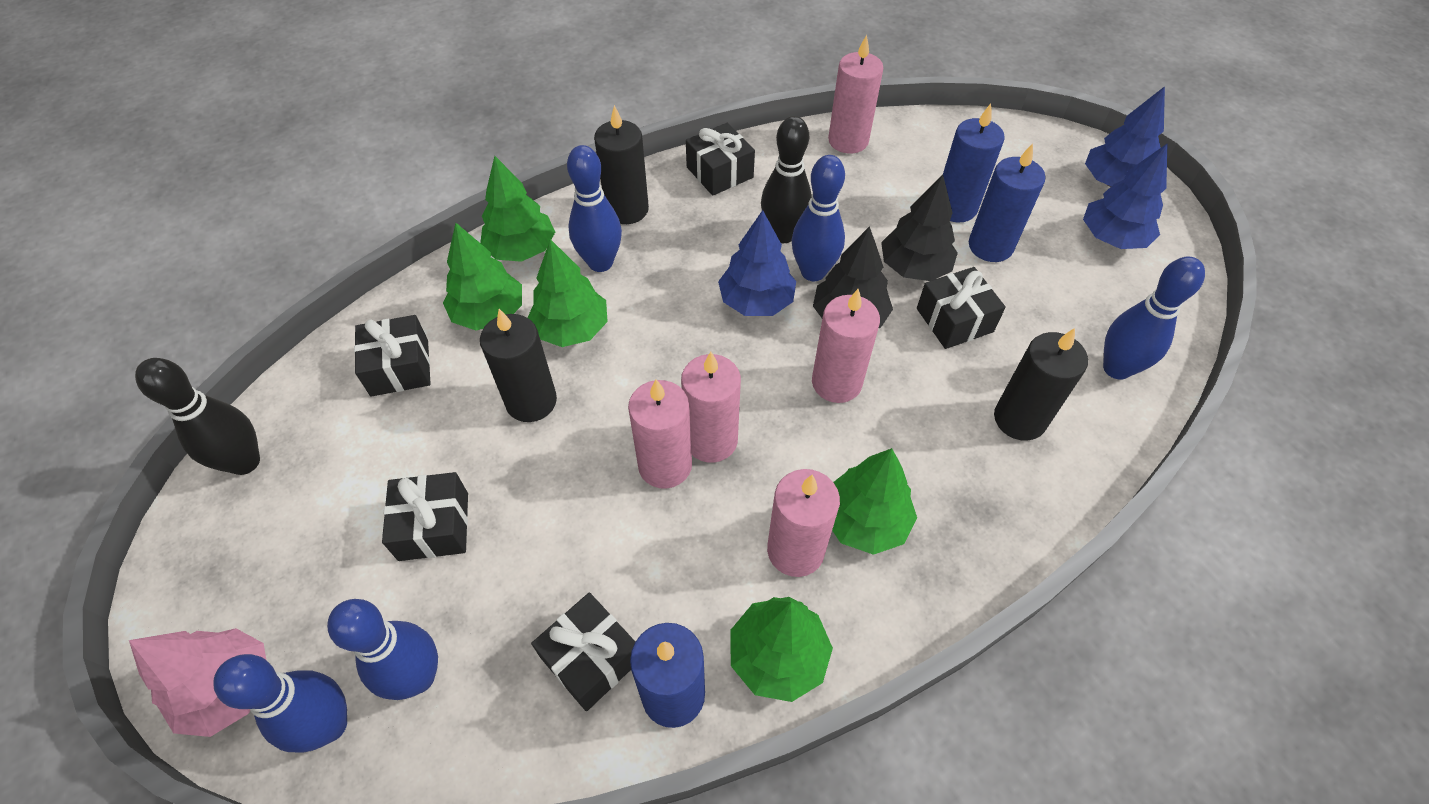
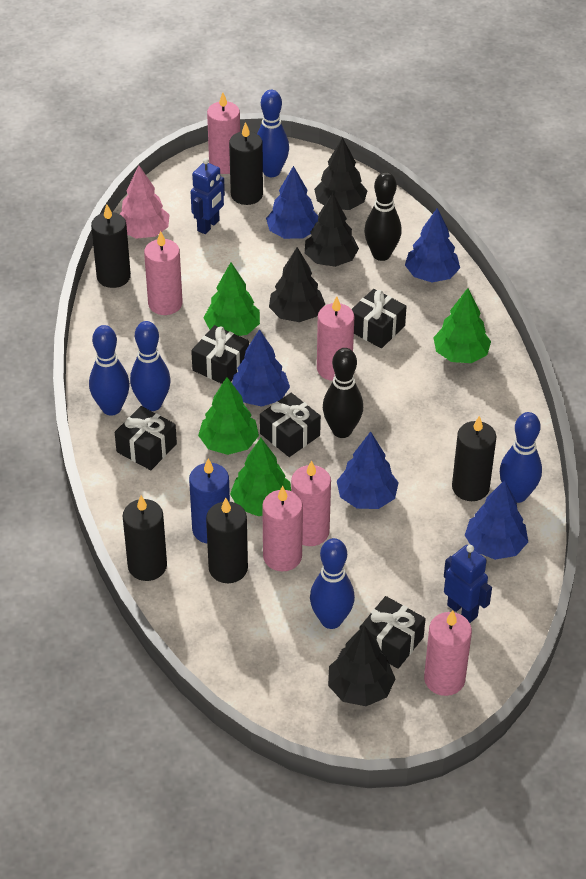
black candle: 3 -> 5
black tree: 2 -> 4
blue candle: 3 -> 1
blue robot: 0 -> 2
blue tree: 3 -> 5
green tree: 5 -> 4
pink candle: 5 -> 6

